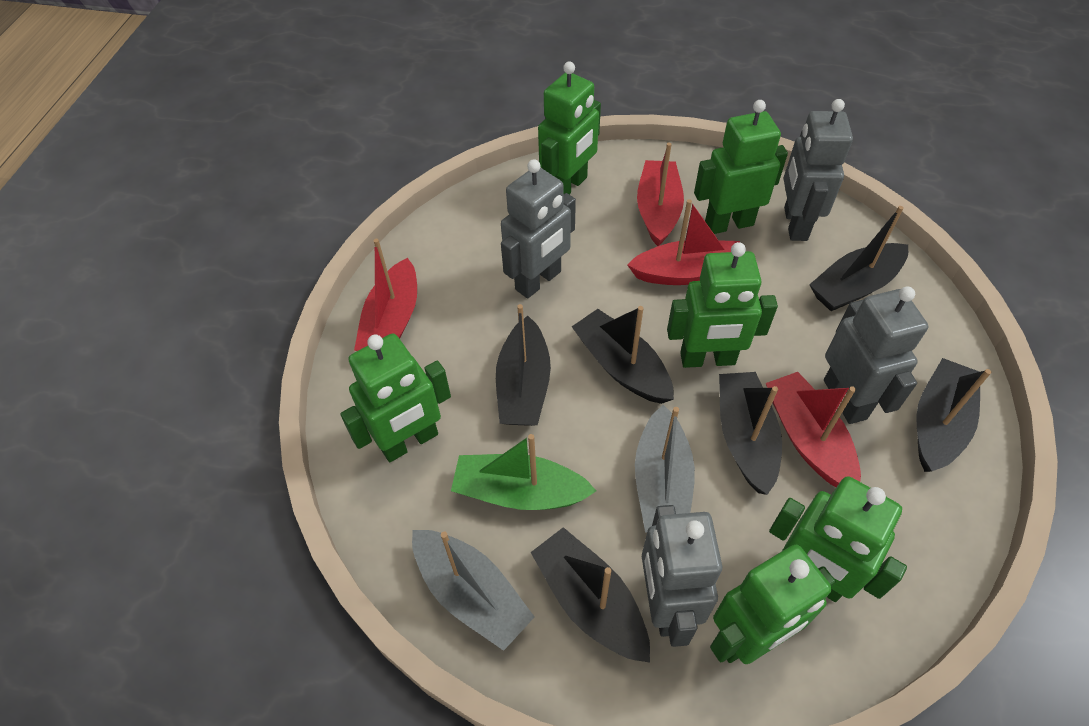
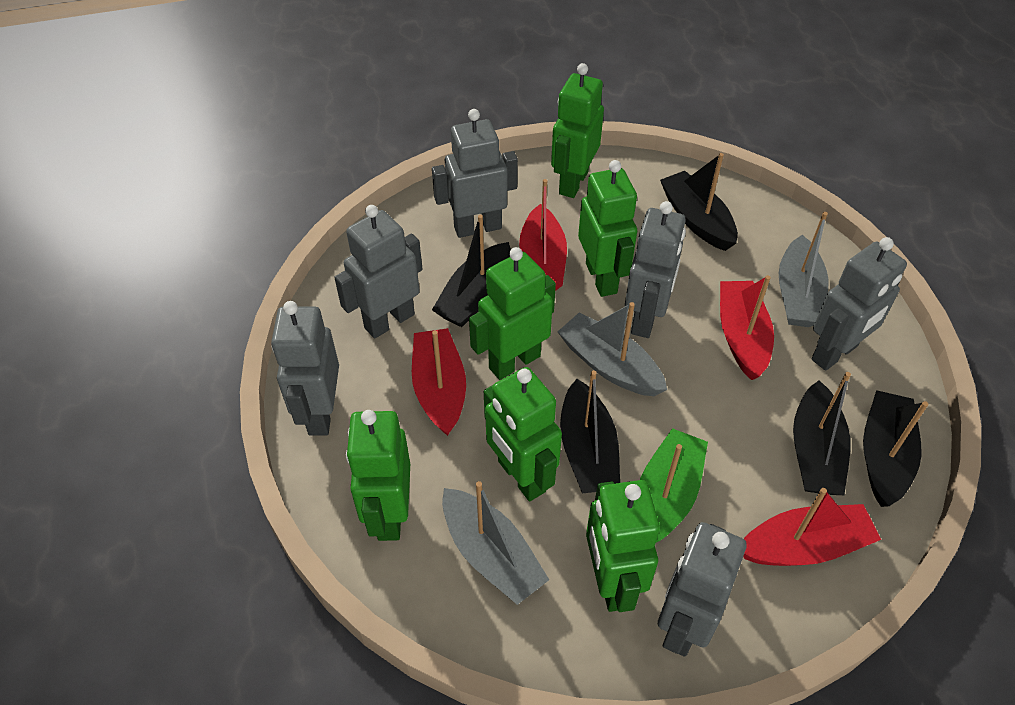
black boat: 6 -> 5
grey boat: 2 -> 3
grey robot: 4 -> 6

